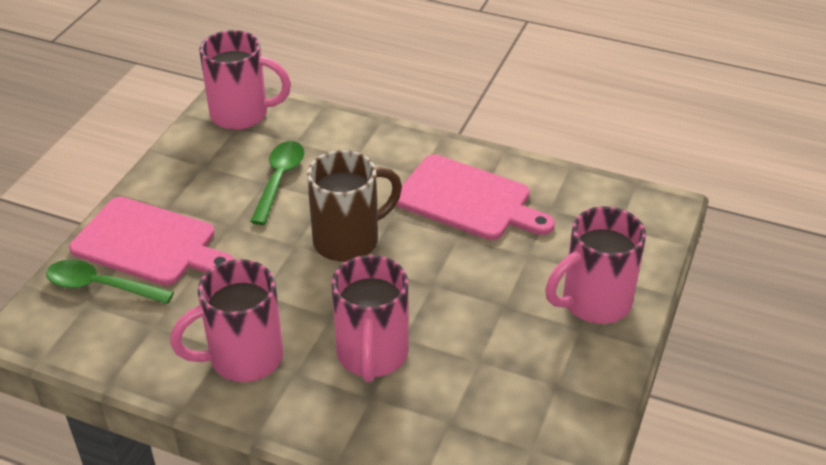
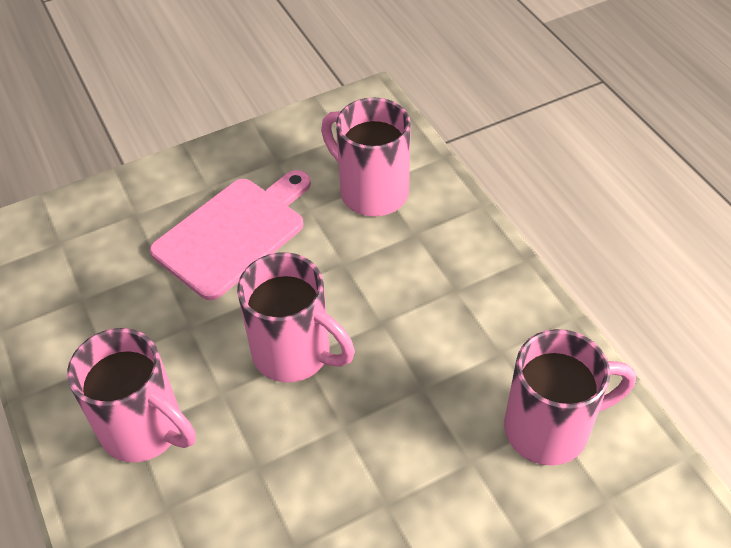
brown mug: 1 -> 0
green spoon: 2 -> 0
pink cutting board: 2 -> 1

